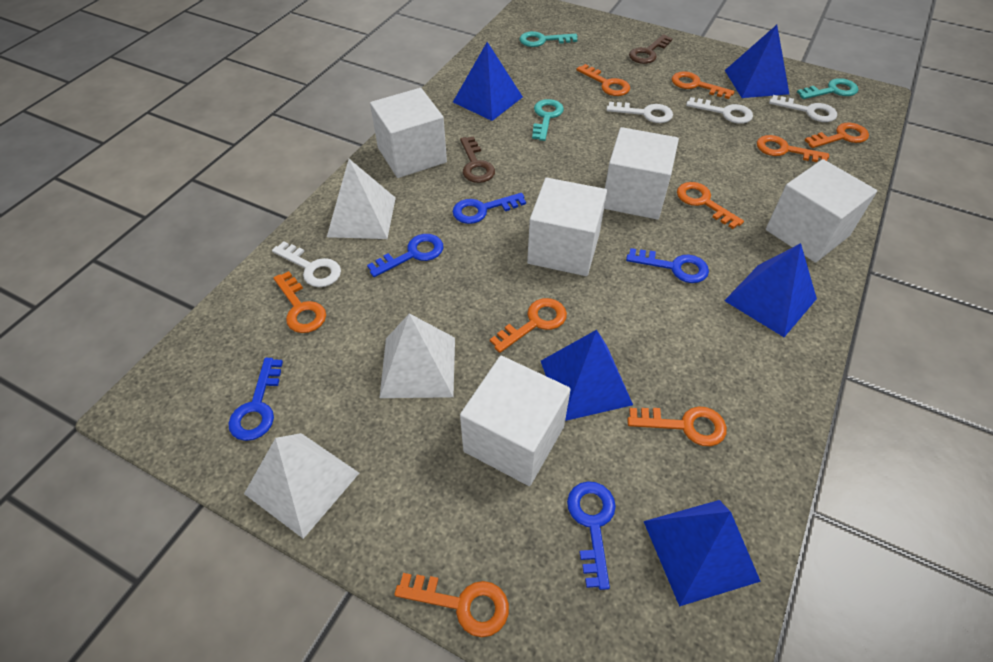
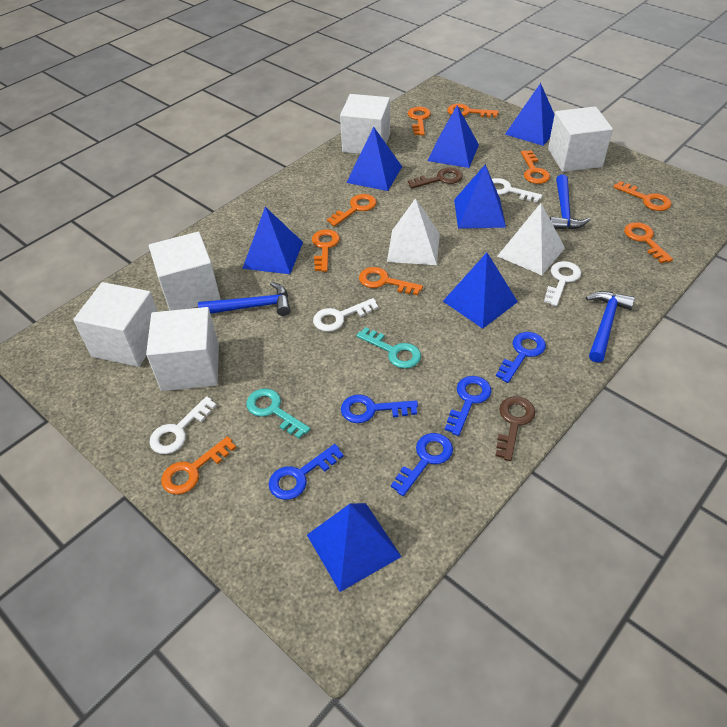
blue hammer: 0 -> 3
blue pyramid: 5 -> 7
turquoise key: 3 -> 2
white pyramid: 3 -> 2

